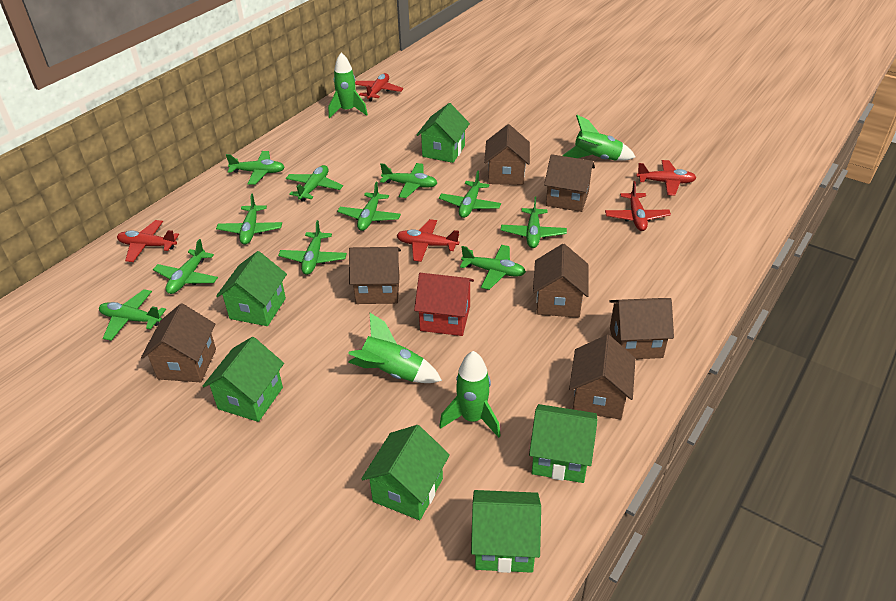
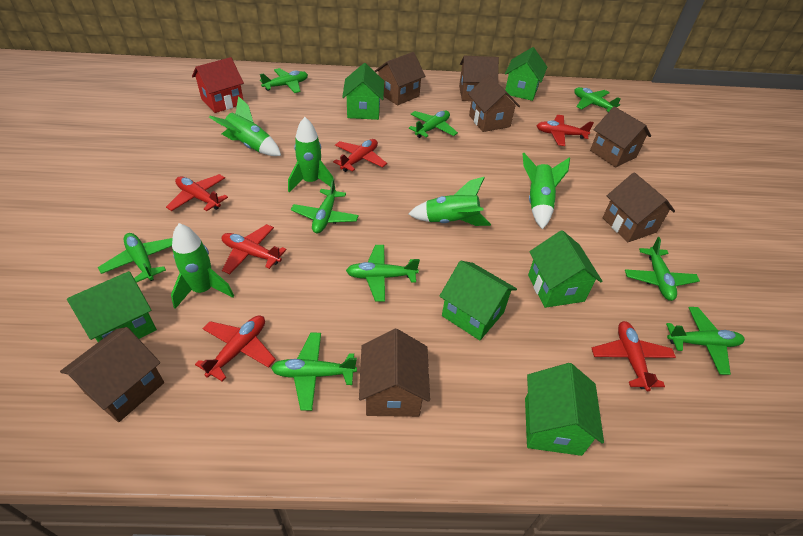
green plane: 11 -> 9
green rocket: 4 -> 5
red plane: 5 -> 6

